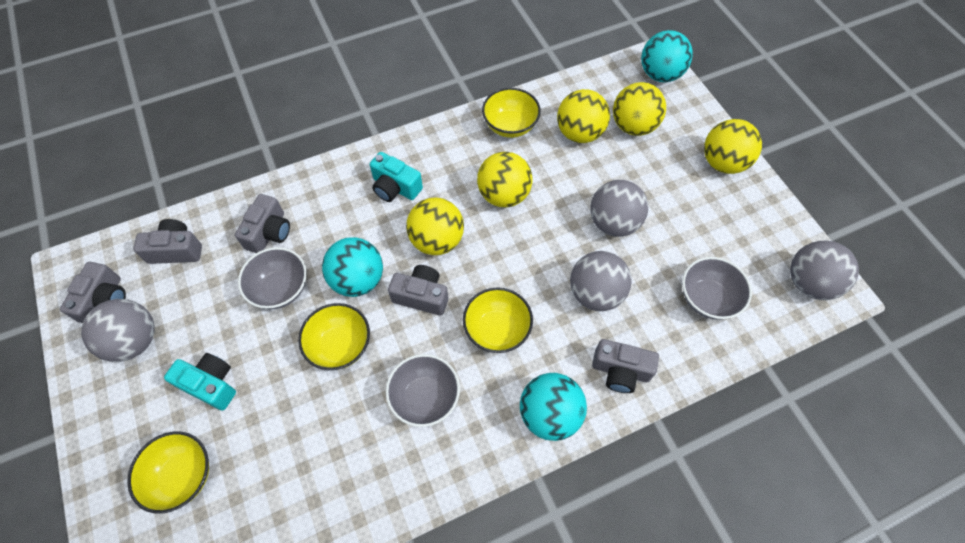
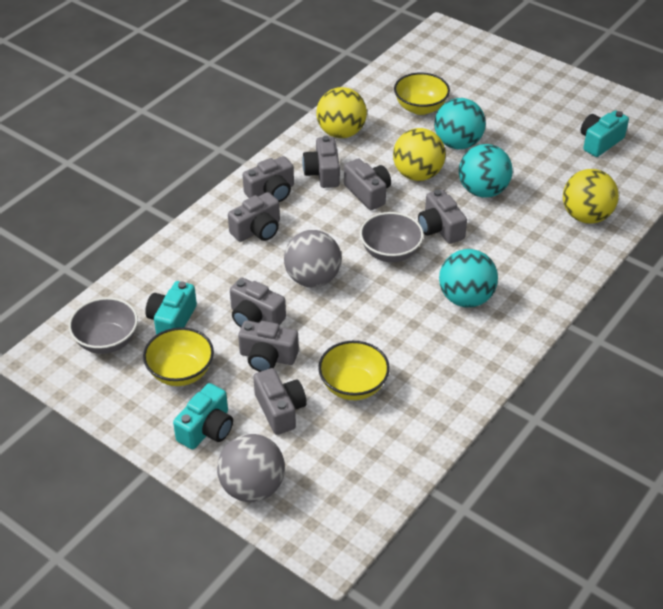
grey ball: 4 -> 2
grey bowl: 3 -> 2
grey camera: 5 -> 8
turquoise camera: 2 -> 3
yellow ball: 5 -> 3
yellow bowl: 4 -> 3

